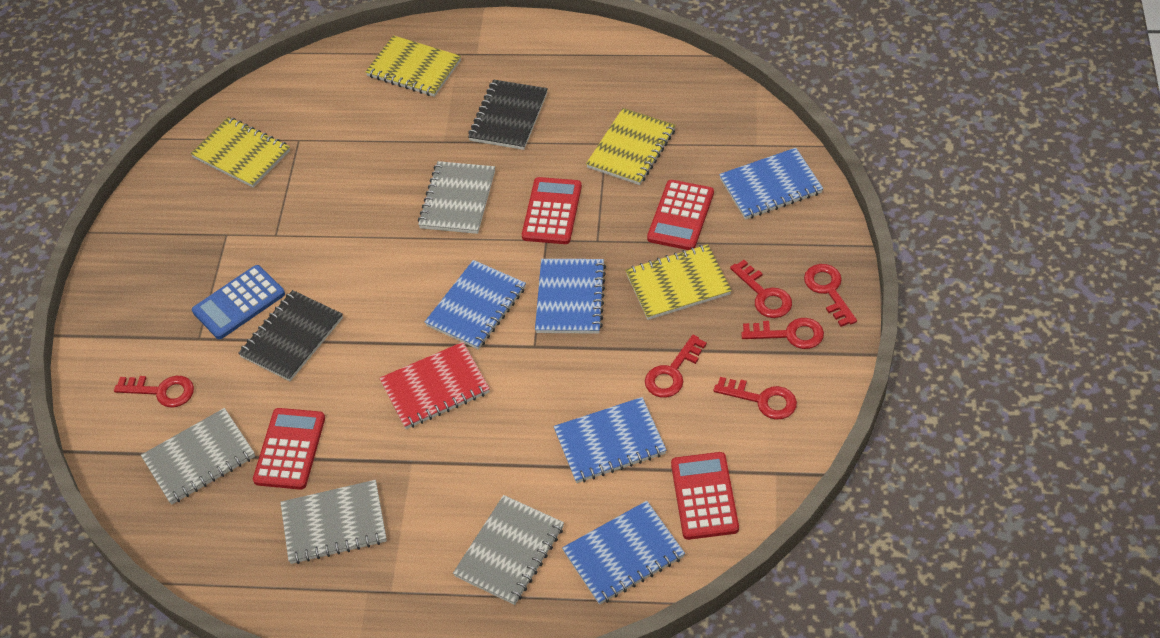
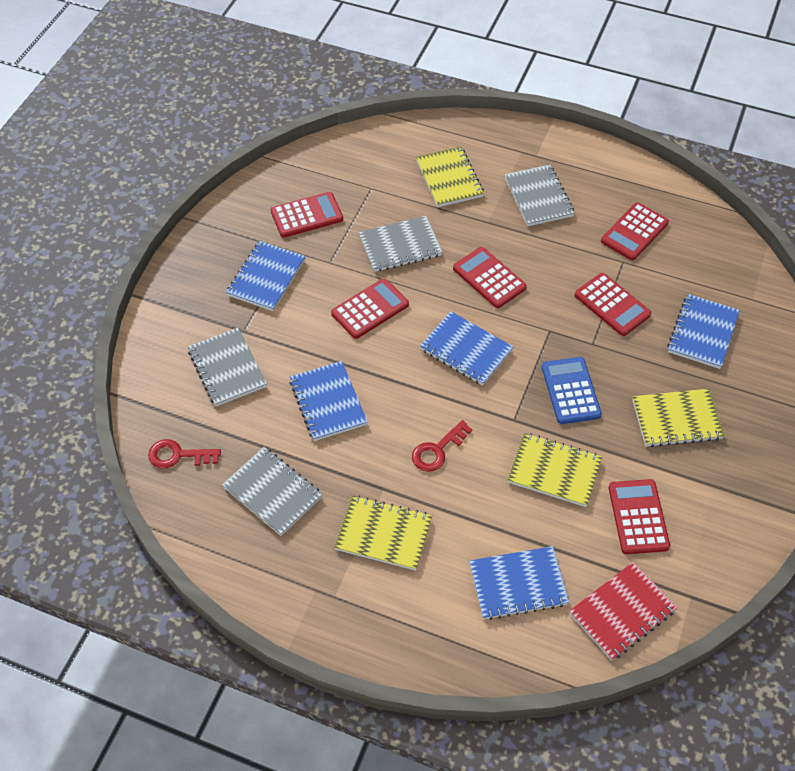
black notebook: 2 -> 0
red calculator: 4 -> 6
red key: 6 -> 2

